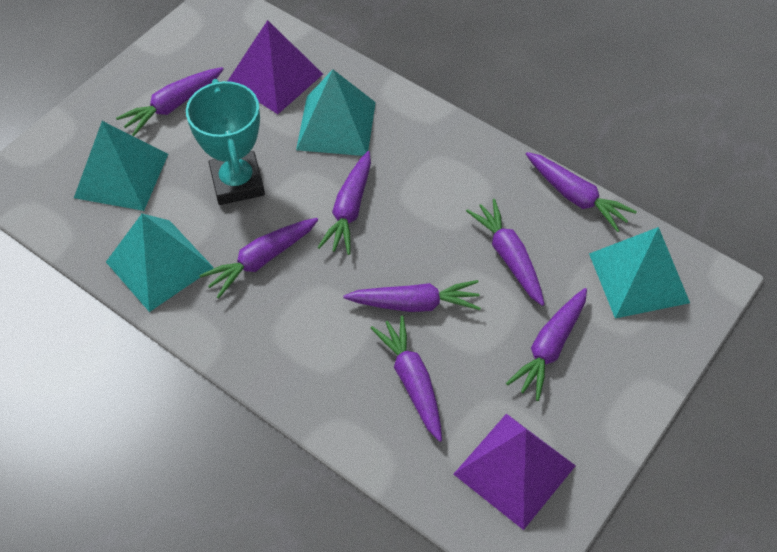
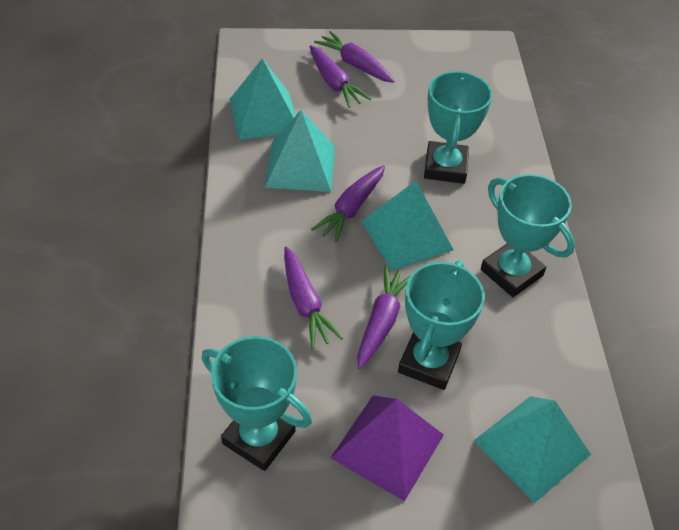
purple carrot: 8 -> 5
purple pyramid: 2 -> 1
turquoise trophy: 1 -> 4

